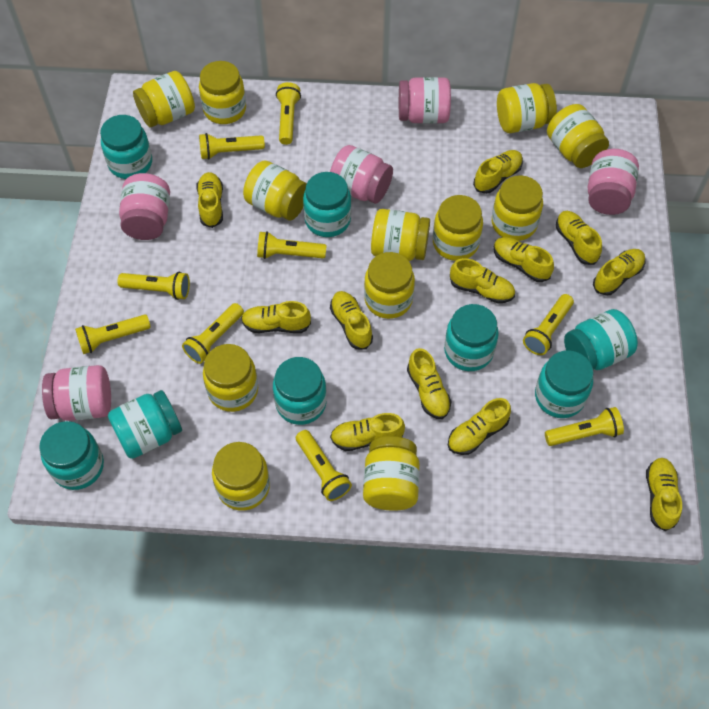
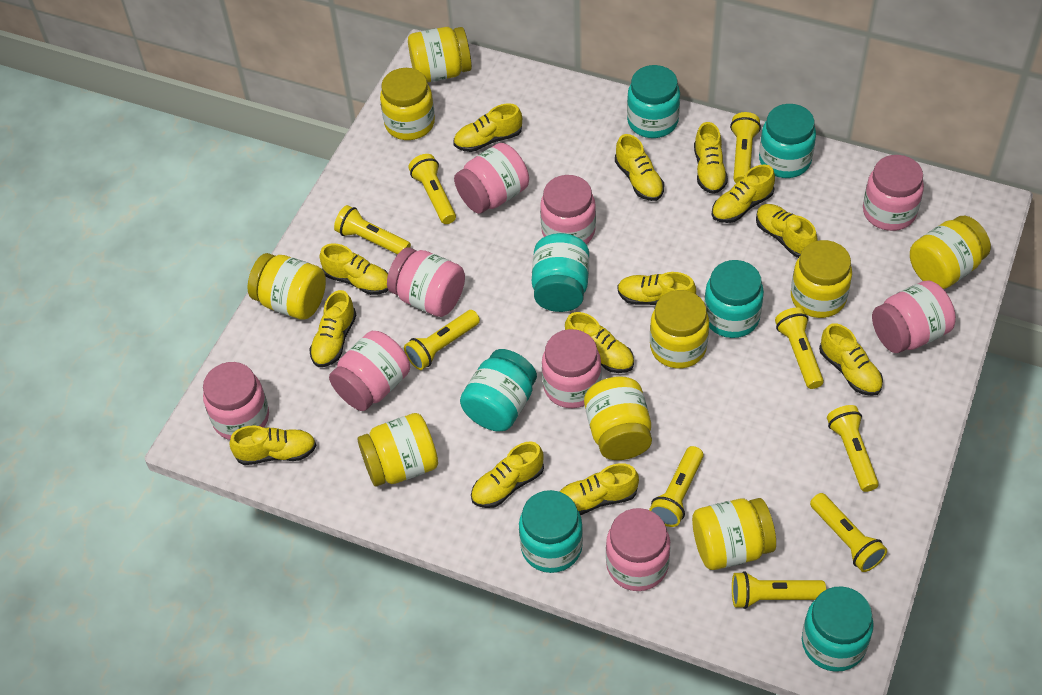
pink jar: 5 -> 9
turquoise jar: 8 -> 7
yellow jar: 12 -> 9
yellow shoe: 12 -> 13

